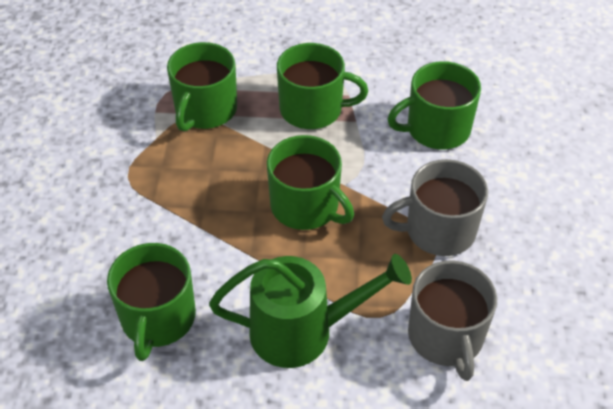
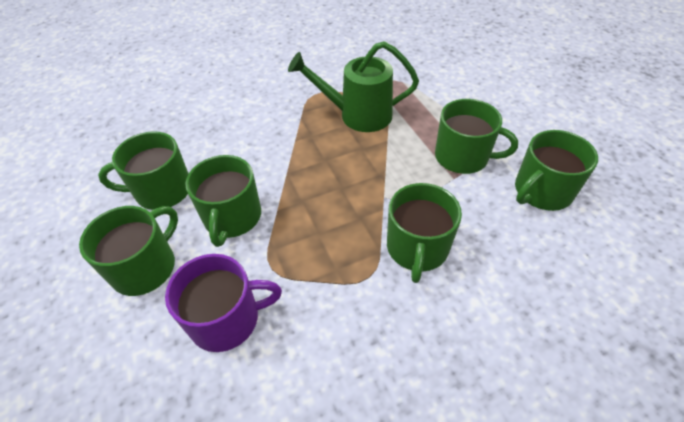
green mug: 5 -> 6
grey mug: 2 -> 0
purple mug: 0 -> 1

